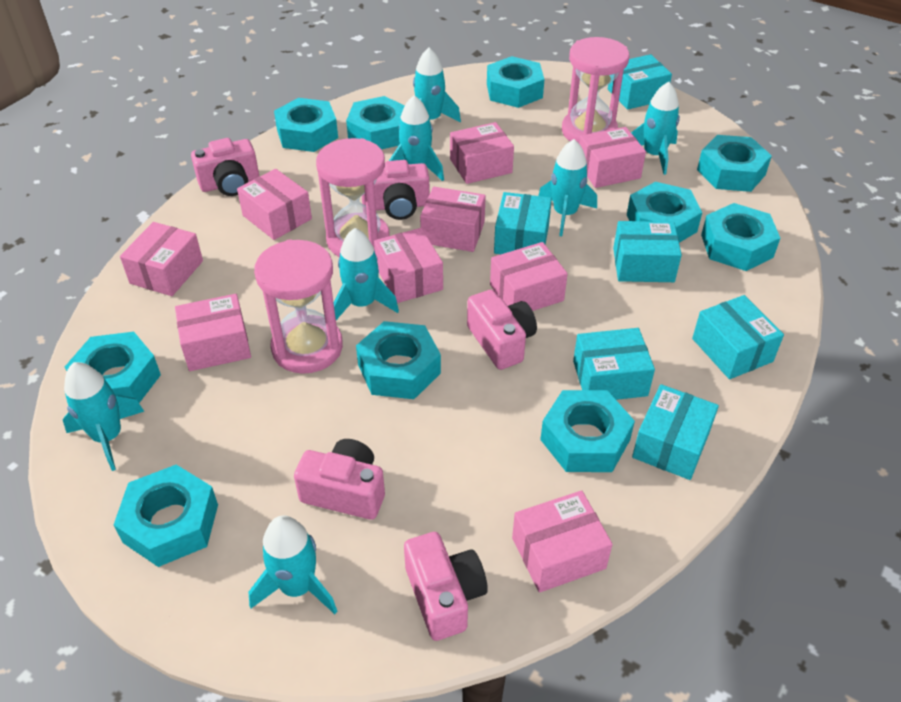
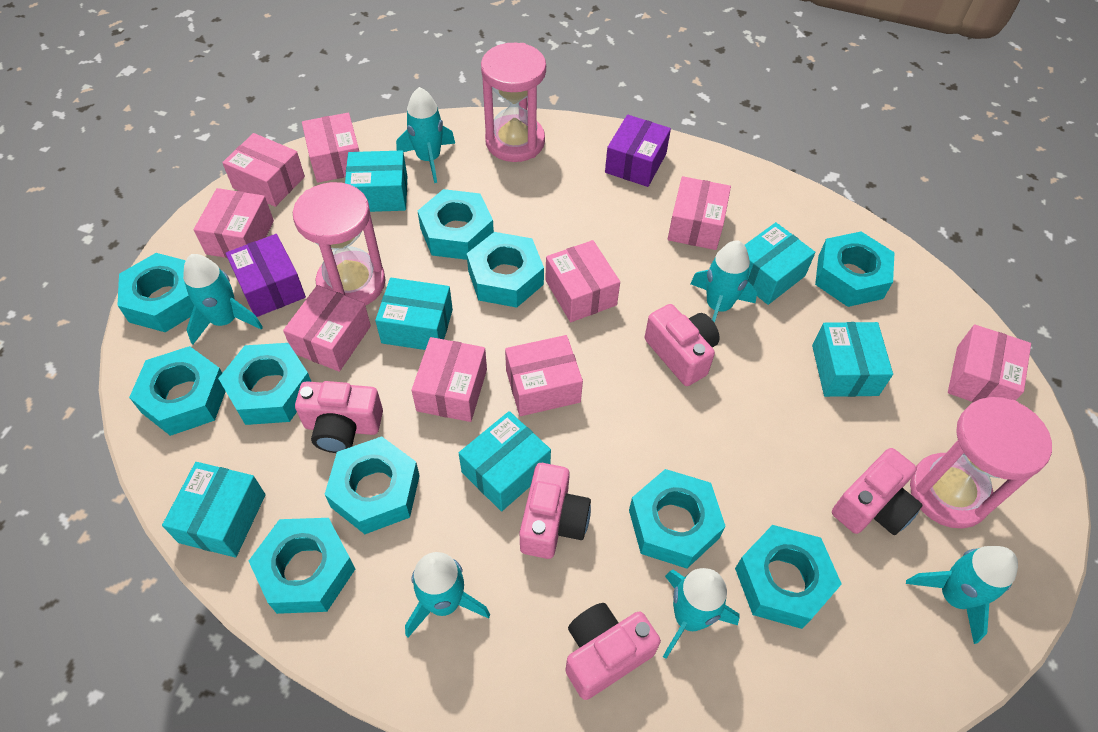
purple box: 0 -> 2
turquoise rocket: 7 -> 6

